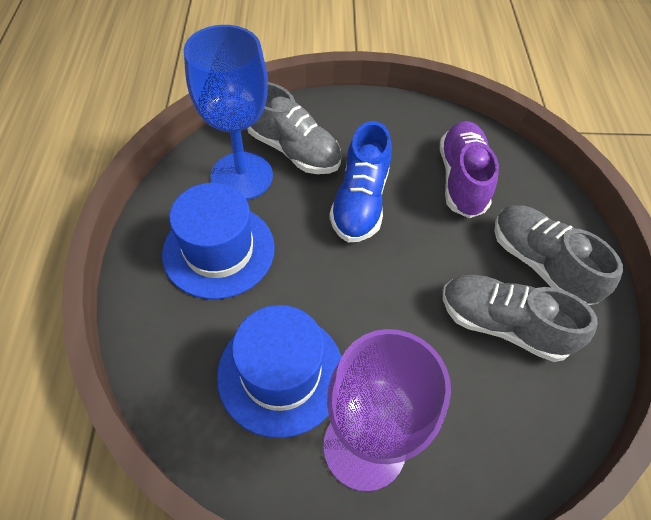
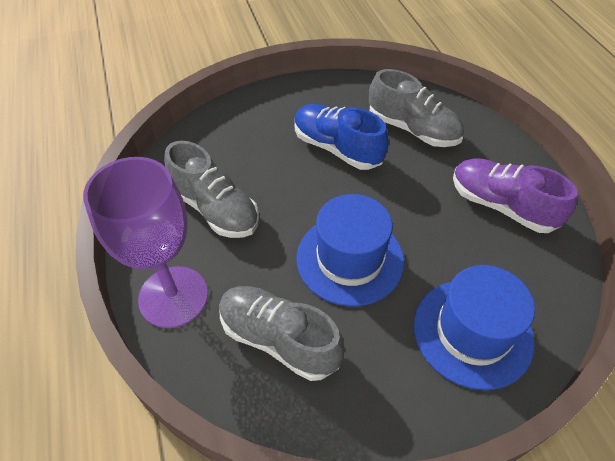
blue goblet: 1 -> 0

